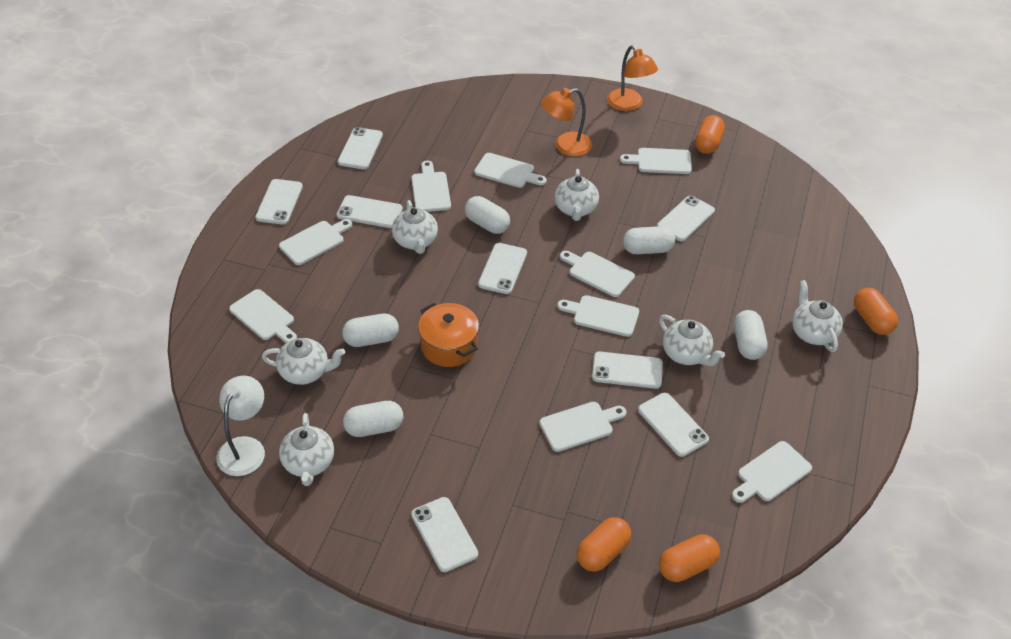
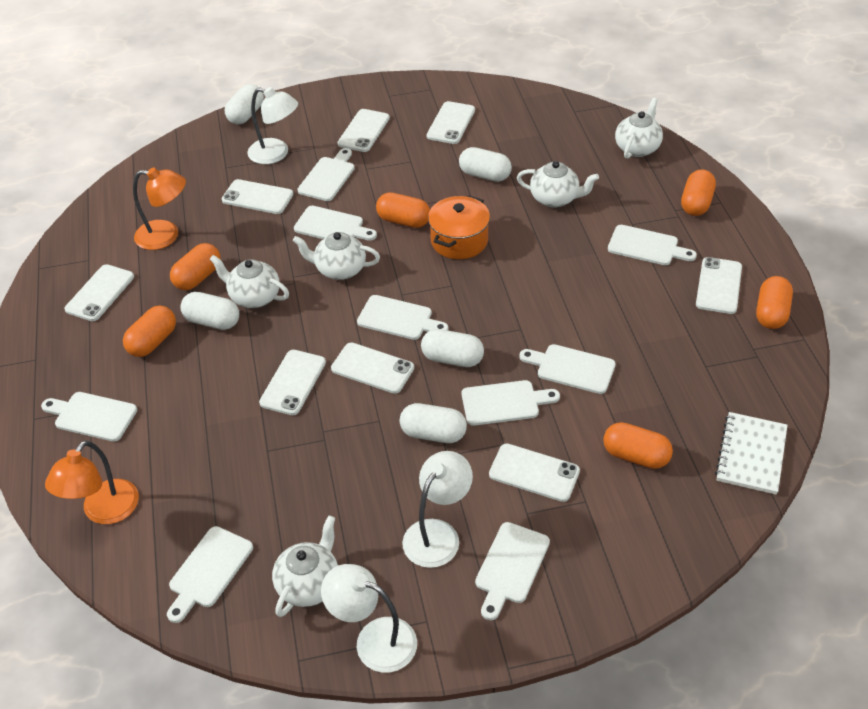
orange capsule: 4 -> 6
white lamp: 1 -> 3
white notebook: 0 -> 1
white teapot: 6 -> 5

